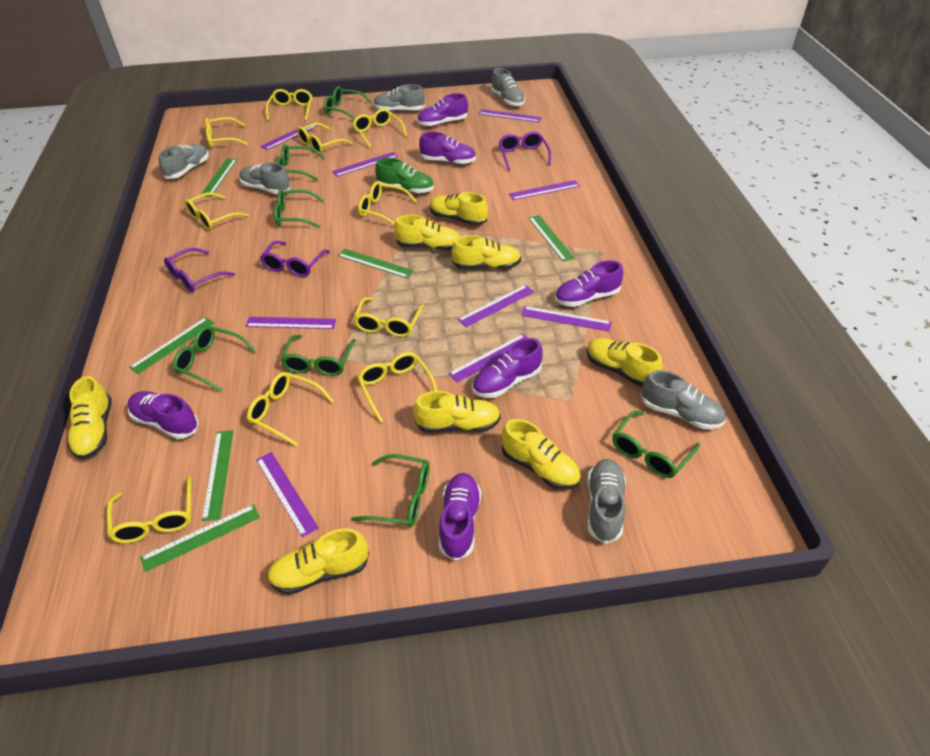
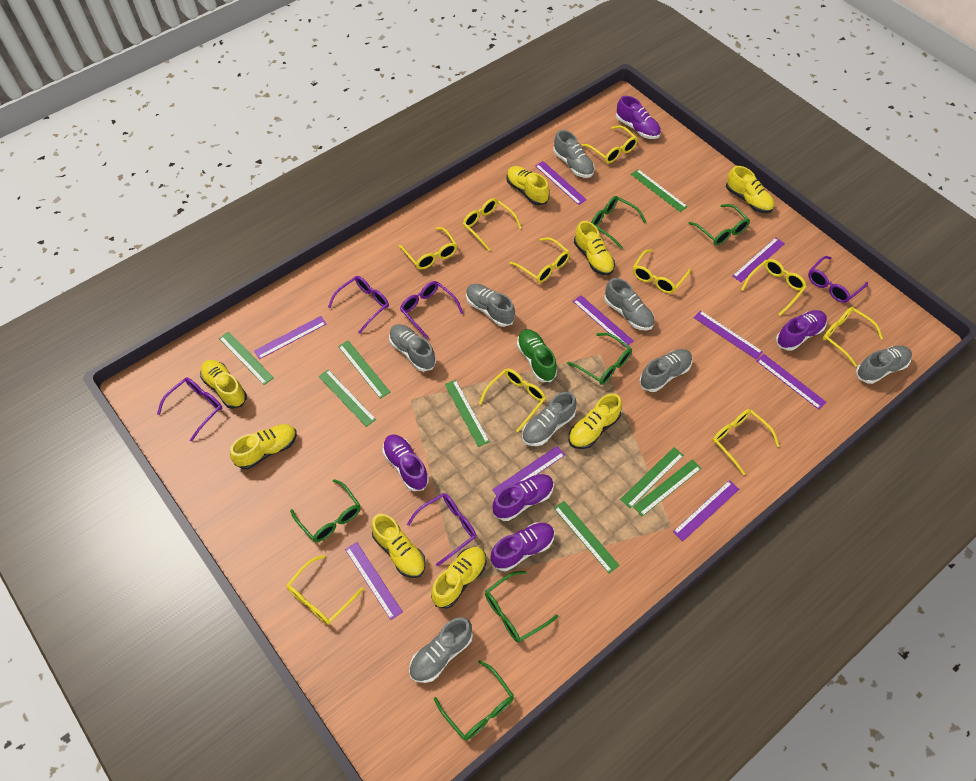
green glasses: 7 -> 6
green ruler: 6 -> 8
grey shoe: 6 -> 8
purple glasses: 3 -> 5
purple shoe: 6 -> 5

